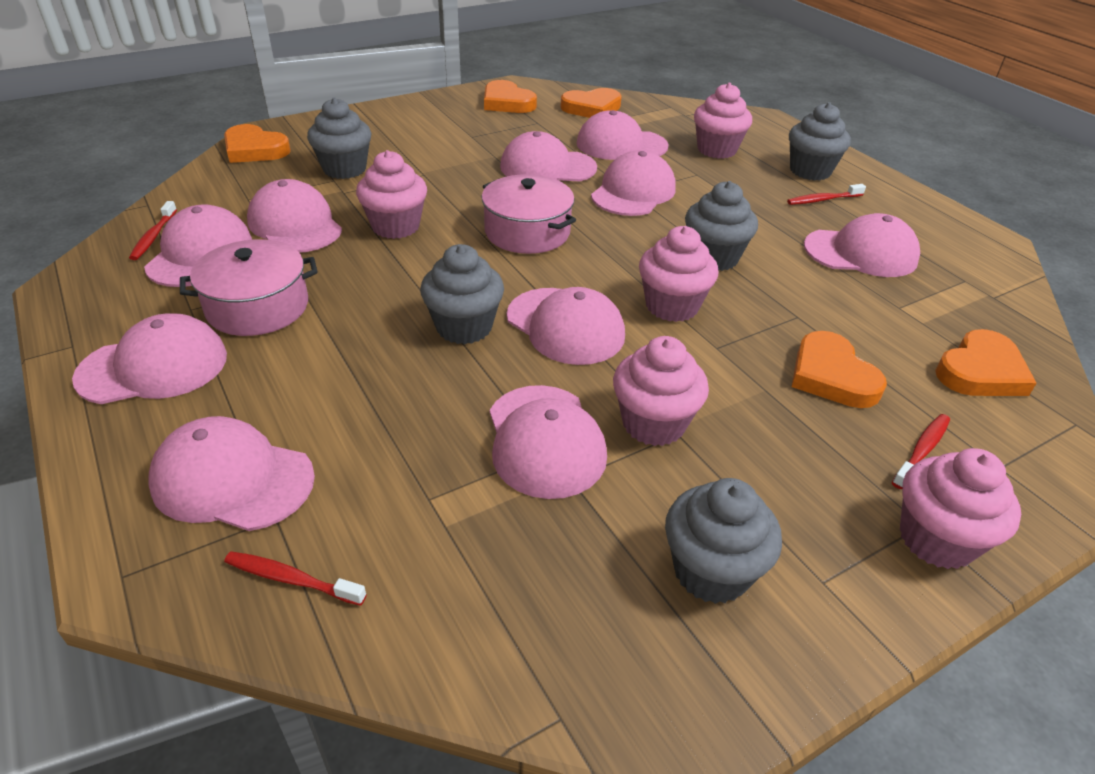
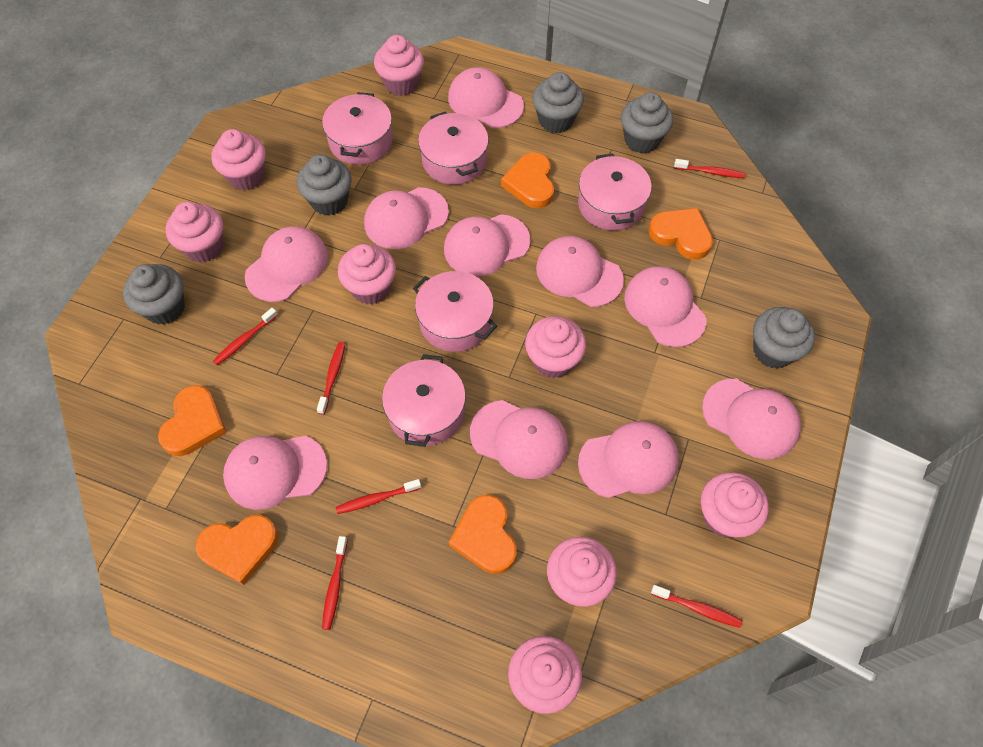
pink cupcake: 5 -> 8
pink pot: 2 -> 5
red toothbrush: 4 -> 6

